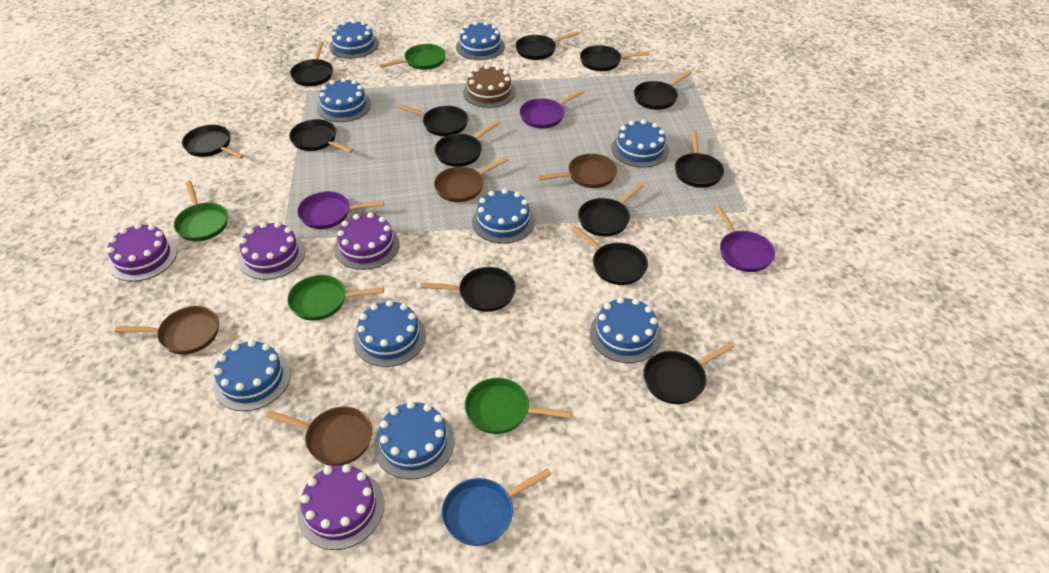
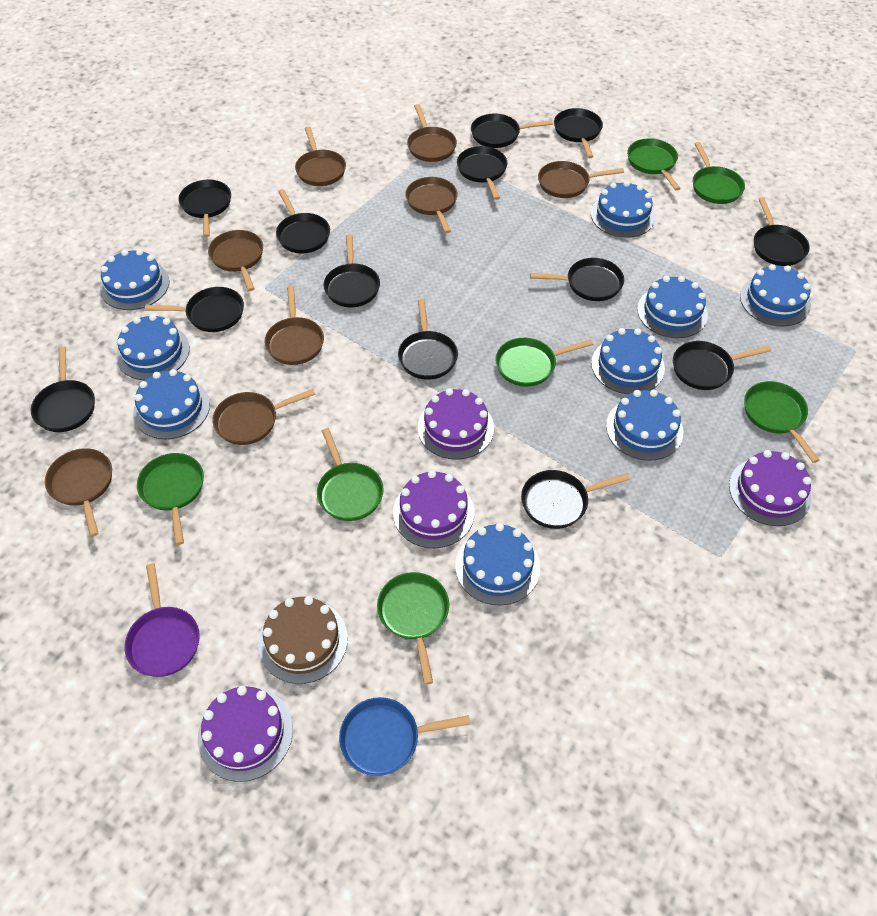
brown pan: 4 -> 8
green pan: 4 -> 7
purple pan: 3 -> 1

